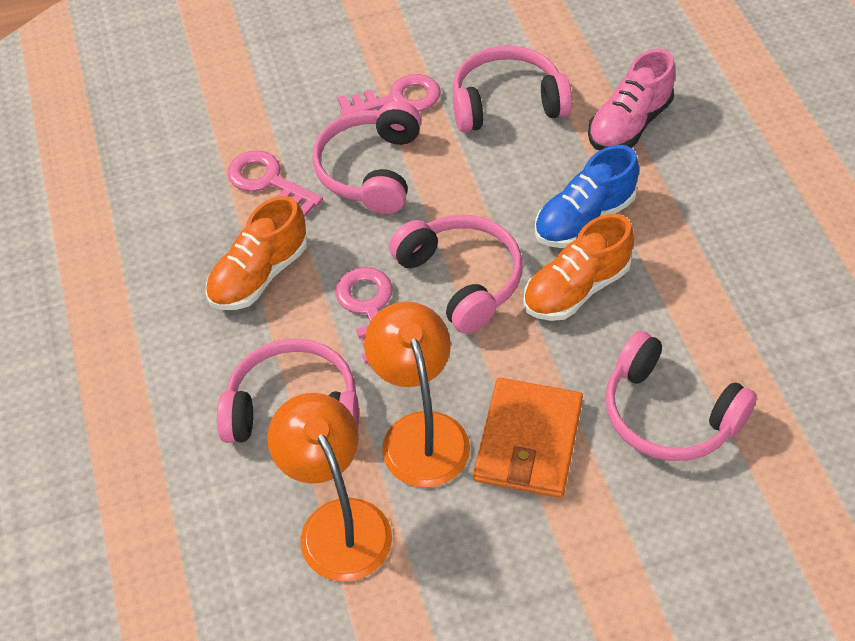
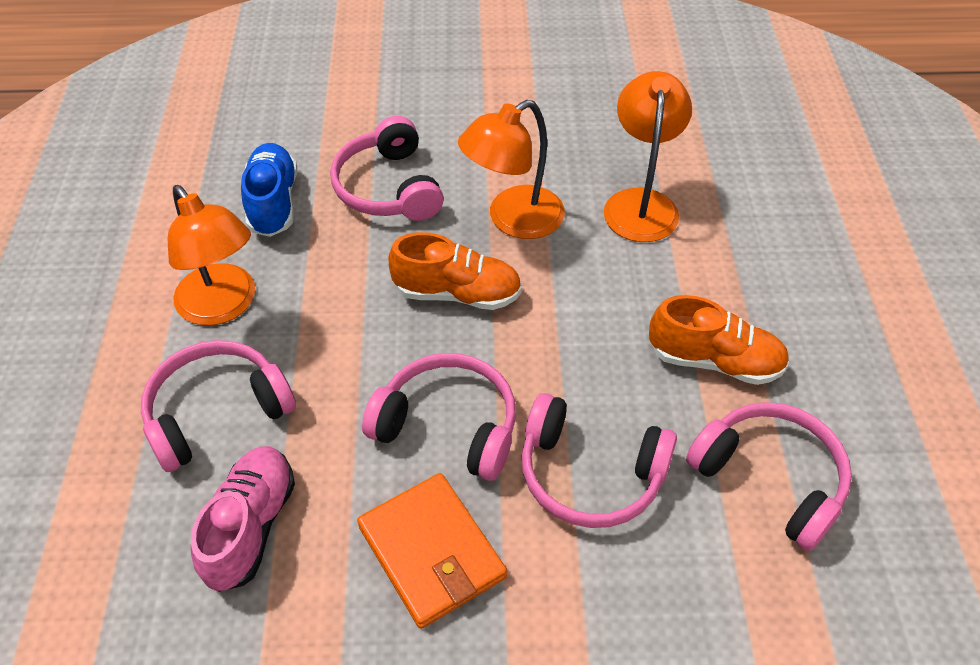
orange lamp: 2 -> 3
pink key: 3 -> 0

